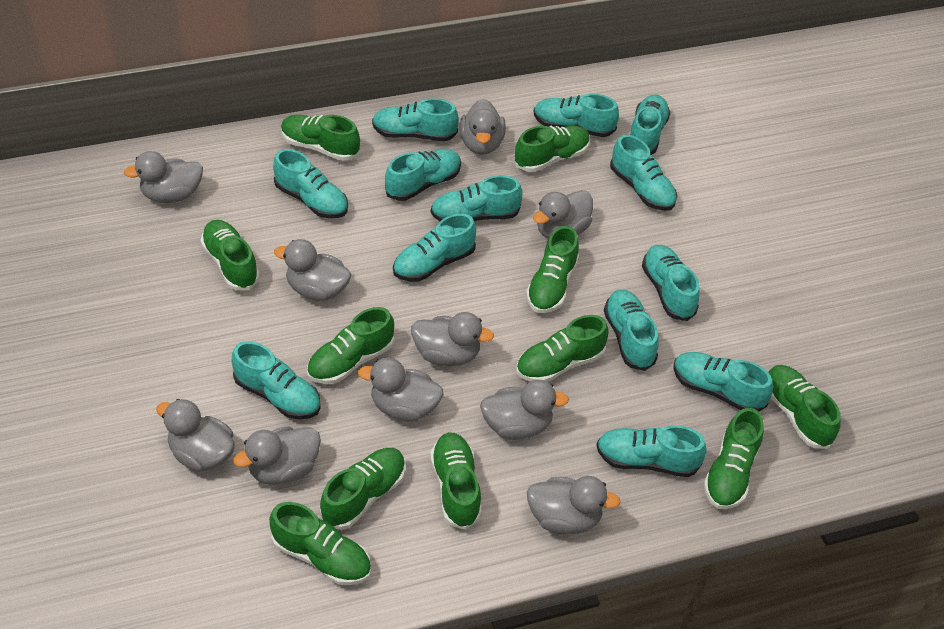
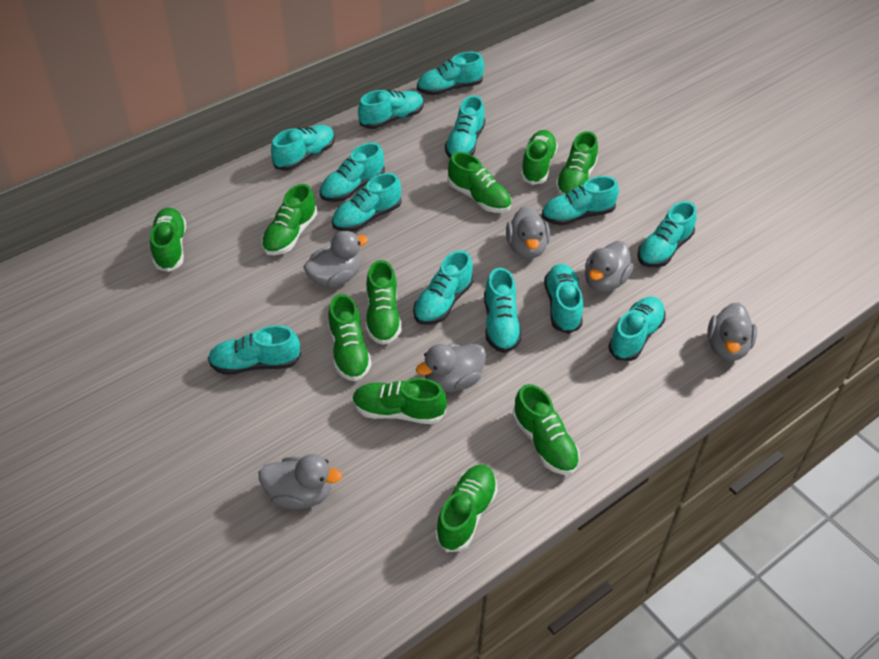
green shoe: 11 -> 10
grey duck: 10 -> 6

